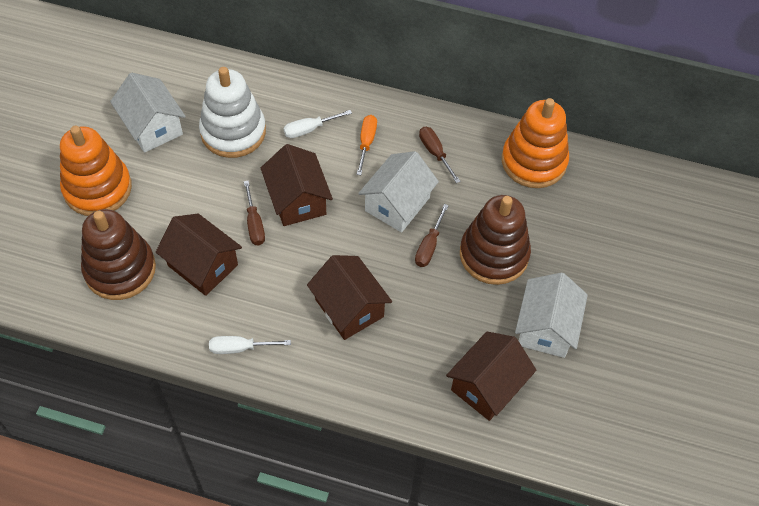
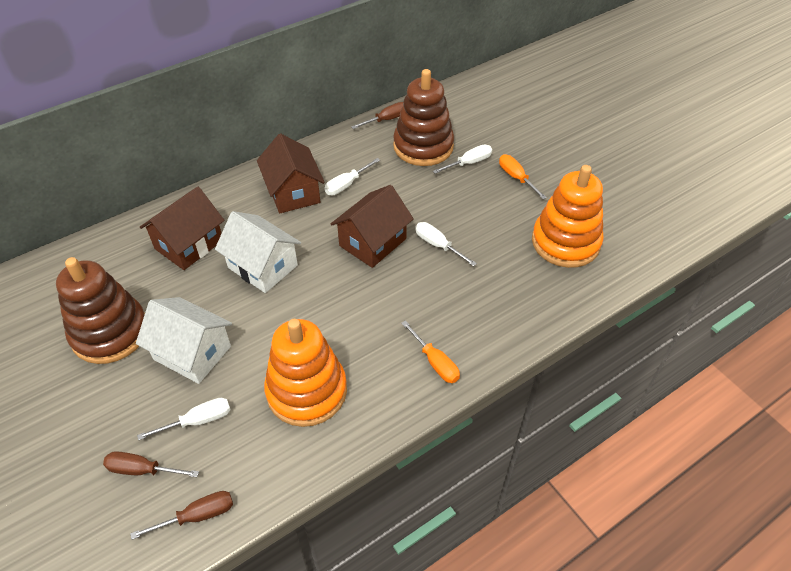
brown house: 4 -> 3
orange screwdriver: 1 -> 2
white house: 3 -> 2
white screwdriver: 2 -> 4
white stacking toy: 1 -> 0

